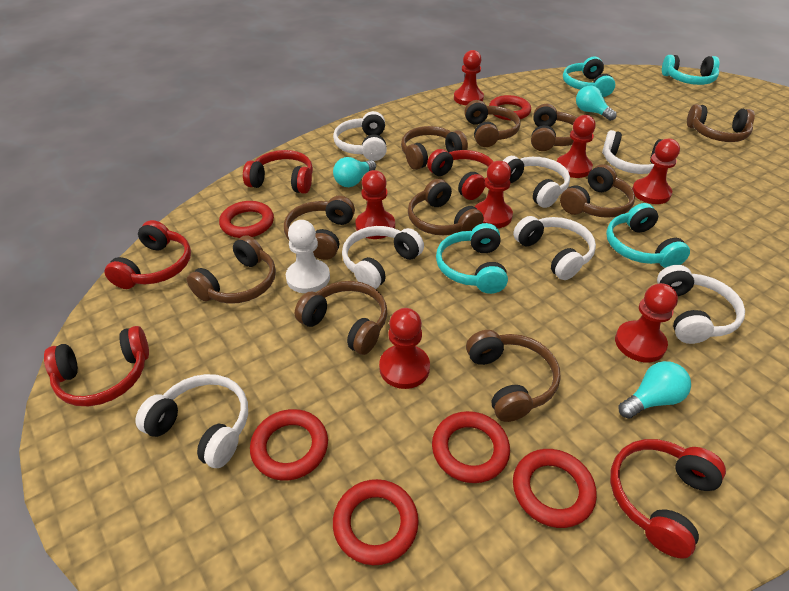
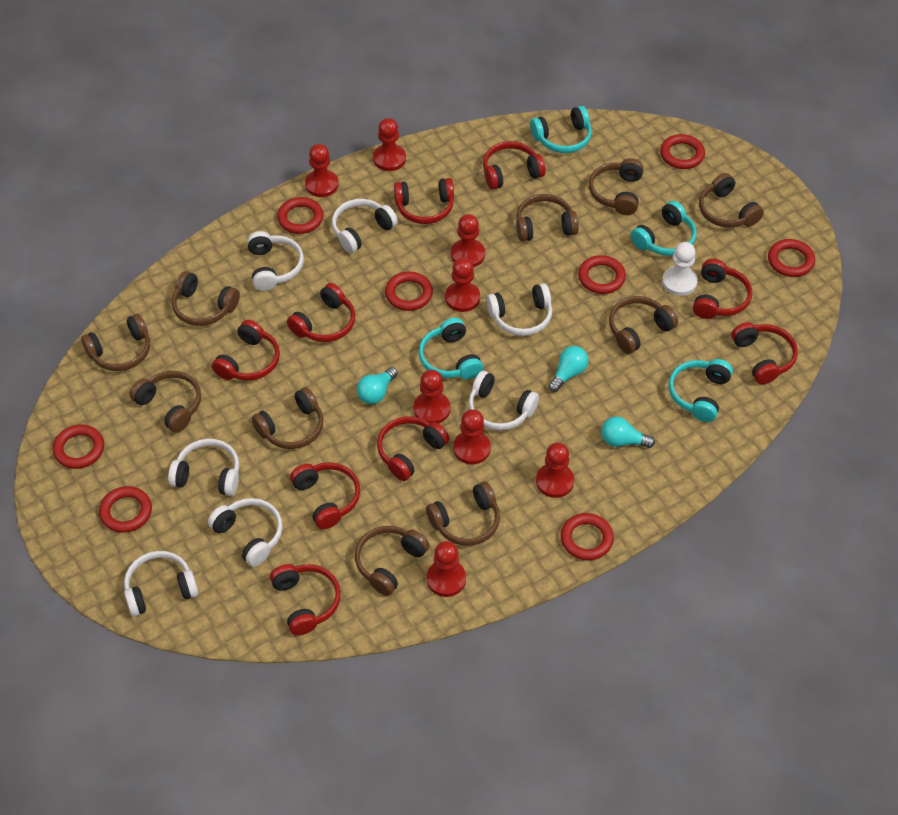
red headphones: 5 -> 9
red pawn: 7 -> 8
red ring: 6 -> 8

